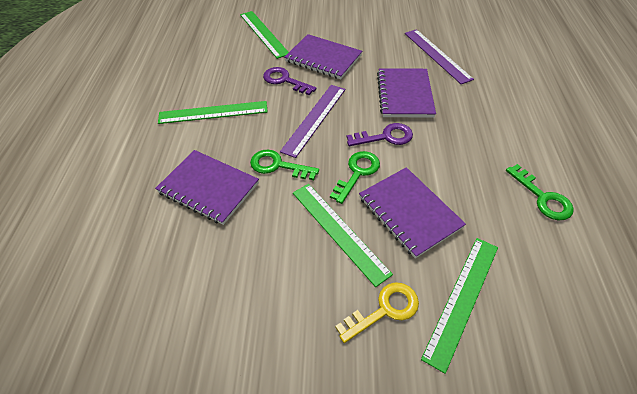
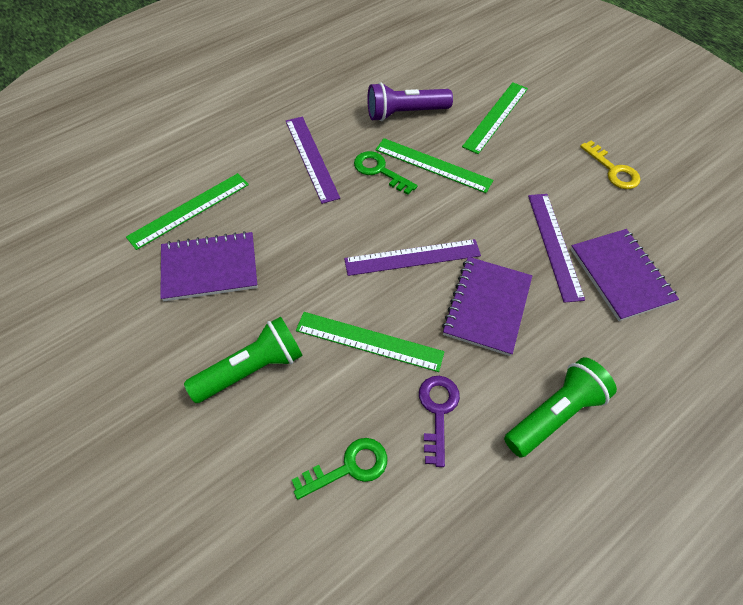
green flashlight: 0 -> 2
green key: 3 -> 2
purple flashlight: 0 -> 1
purple key: 2 -> 1
purple notebook: 4 -> 3
purple ruler: 2 -> 3

